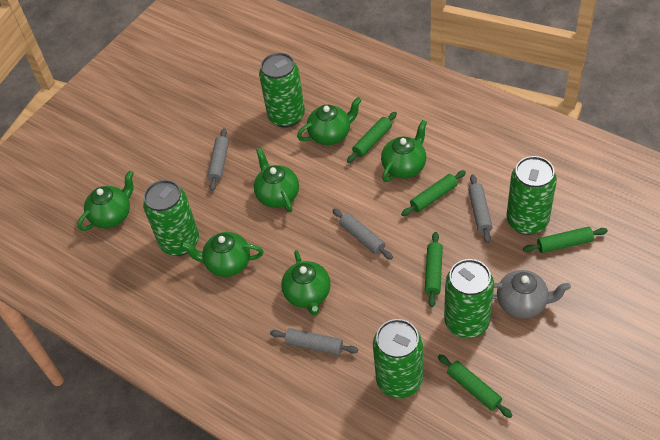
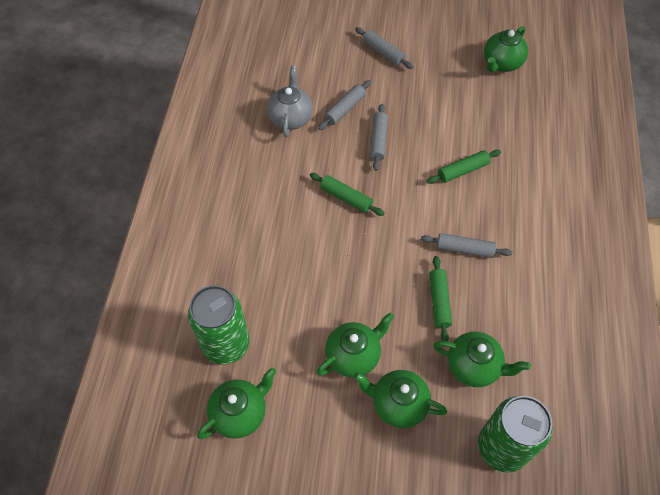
green can: 5 -> 2
green rolling pin: 5 -> 3
green teapot: 6 -> 5

